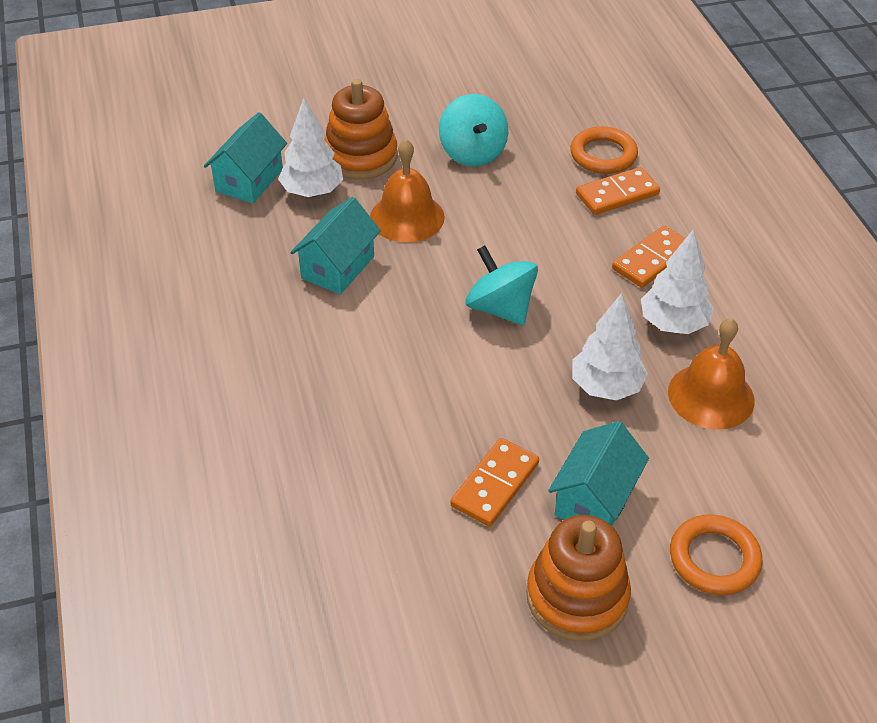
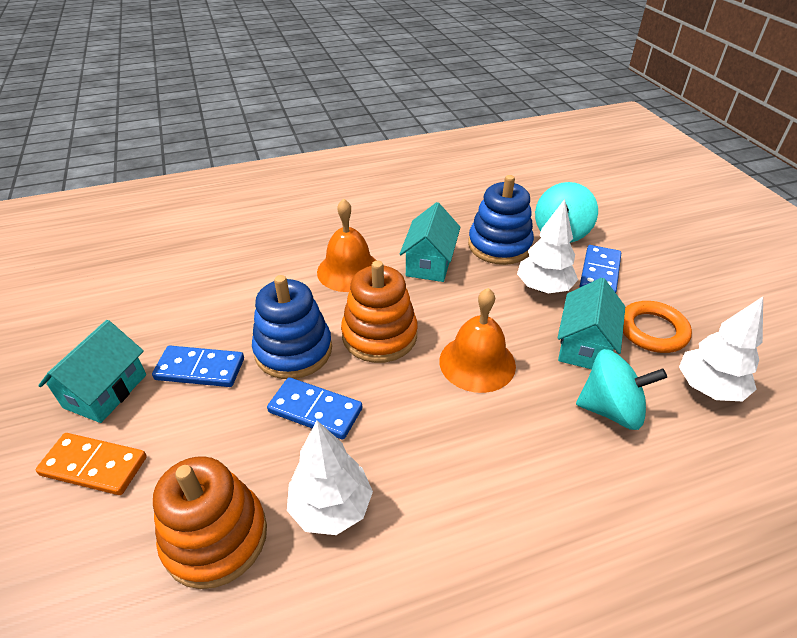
blue domino: 0 -> 3
blue stacking toy: 0 -> 2
orange domino: 3 -> 1
orange ring: 2 -> 1

